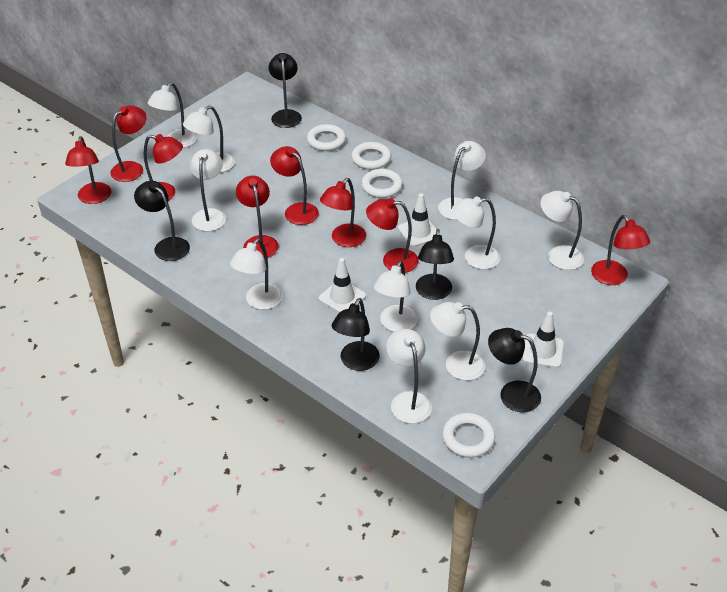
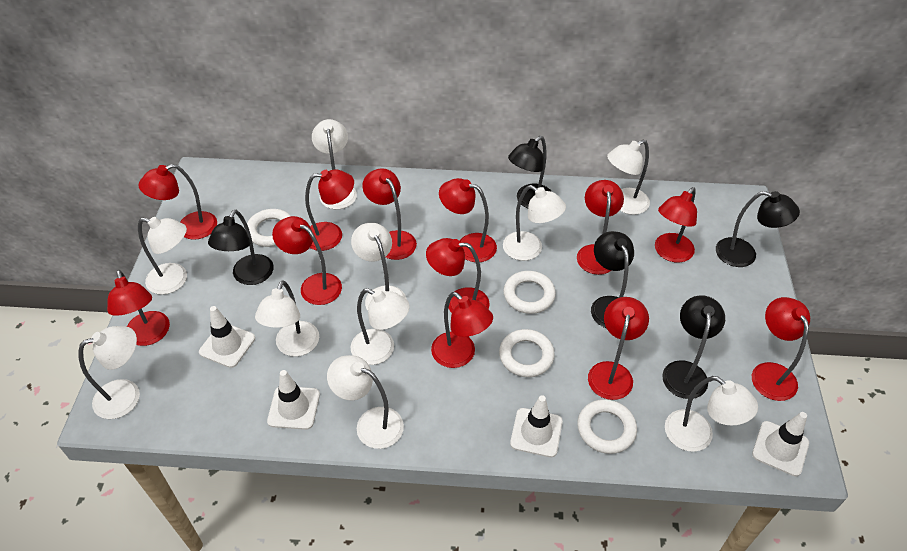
red lamp: 8 -> 12
white traffic cone: 3 -> 4

